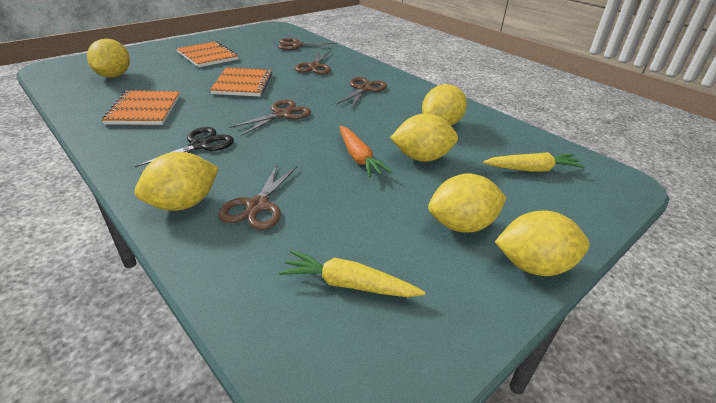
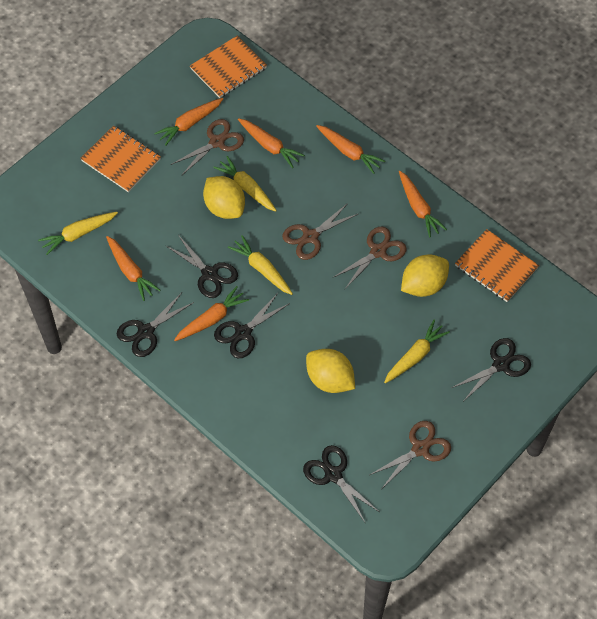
black scissors: 1 -> 5
brown scissors: 5 -> 4
orange carrot: 1 -> 6
yellow carrot: 2 -> 4
yellow lemon: 6 -> 3

